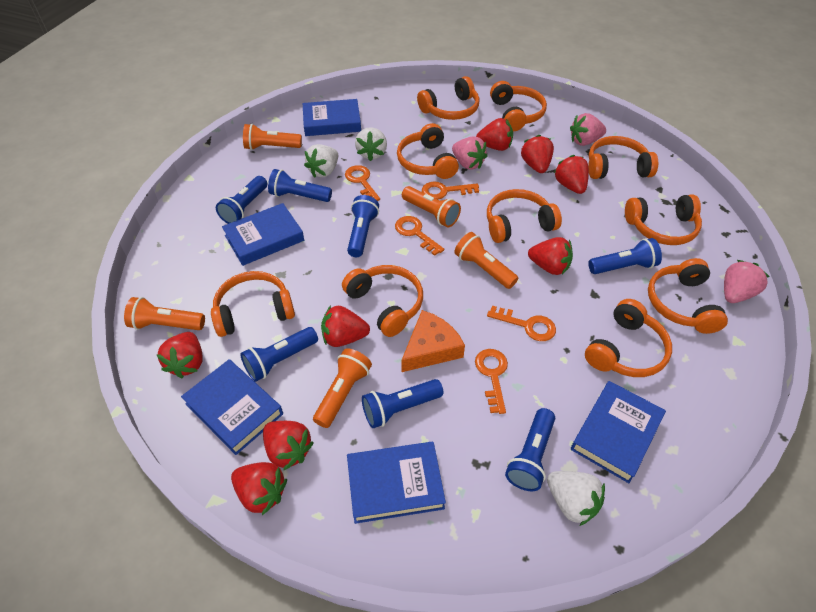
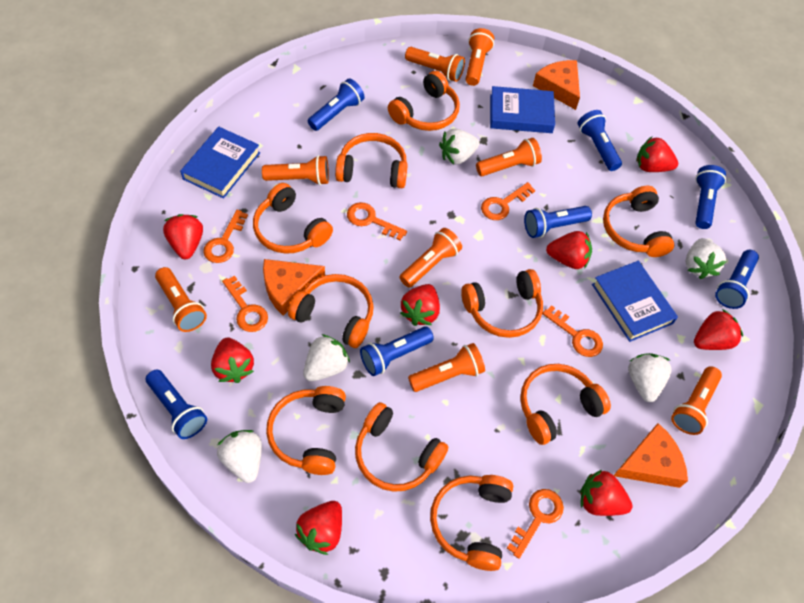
blue book: 5 -> 3
orange cheese: 1 -> 3
orange flashlight: 5 -> 8
orange key: 5 -> 6
pink strawberry: 3 -> 0
white strawberry: 3 -> 5

